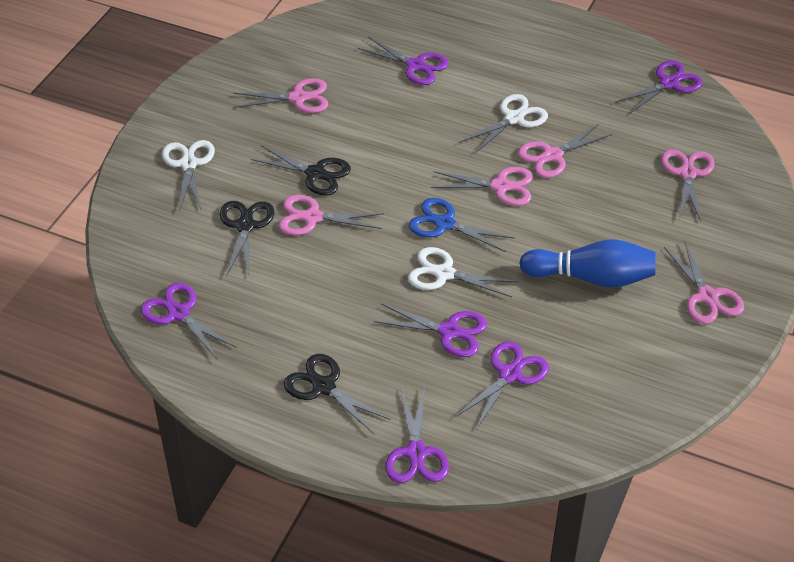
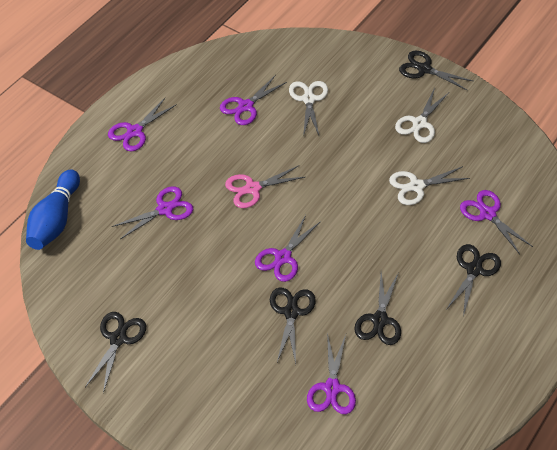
black scissors: 3 -> 5
blue scissors: 1 -> 0
pink scissors: 6 -> 1

